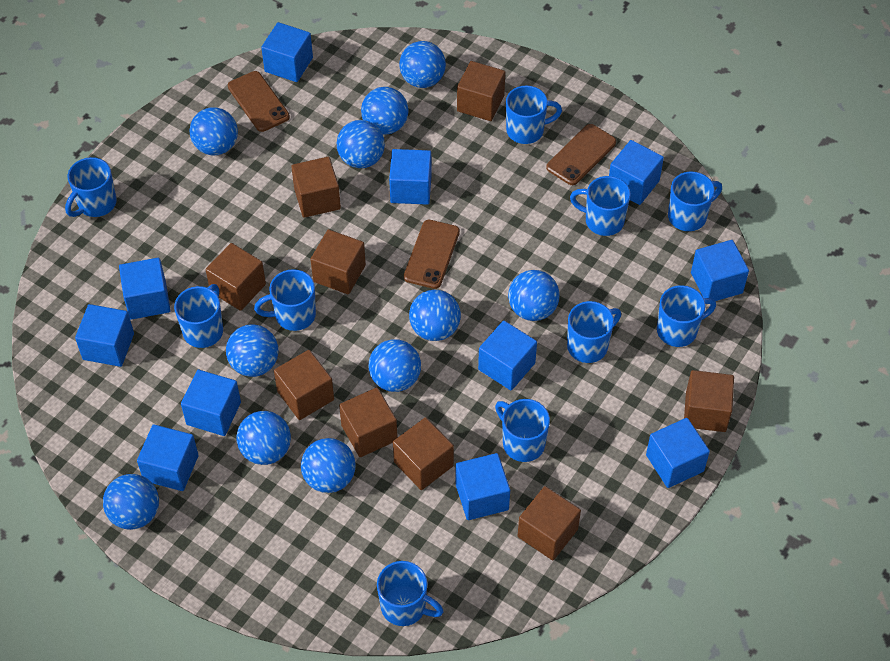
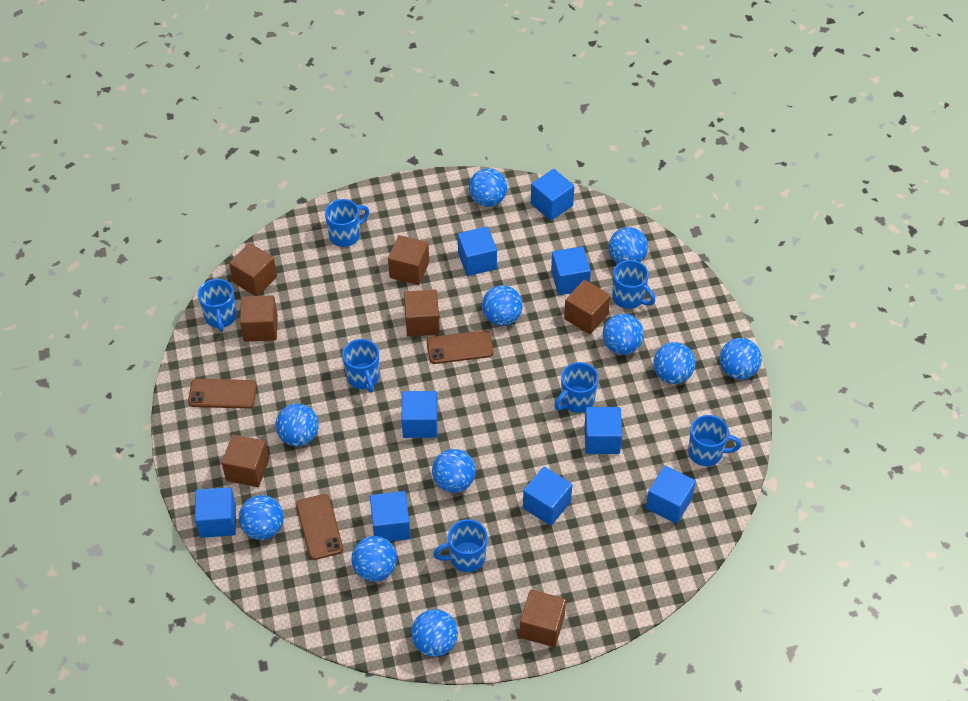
blue cube: 11 -> 9
blue mug: 10 -> 7
brown cube: 9 -> 7

